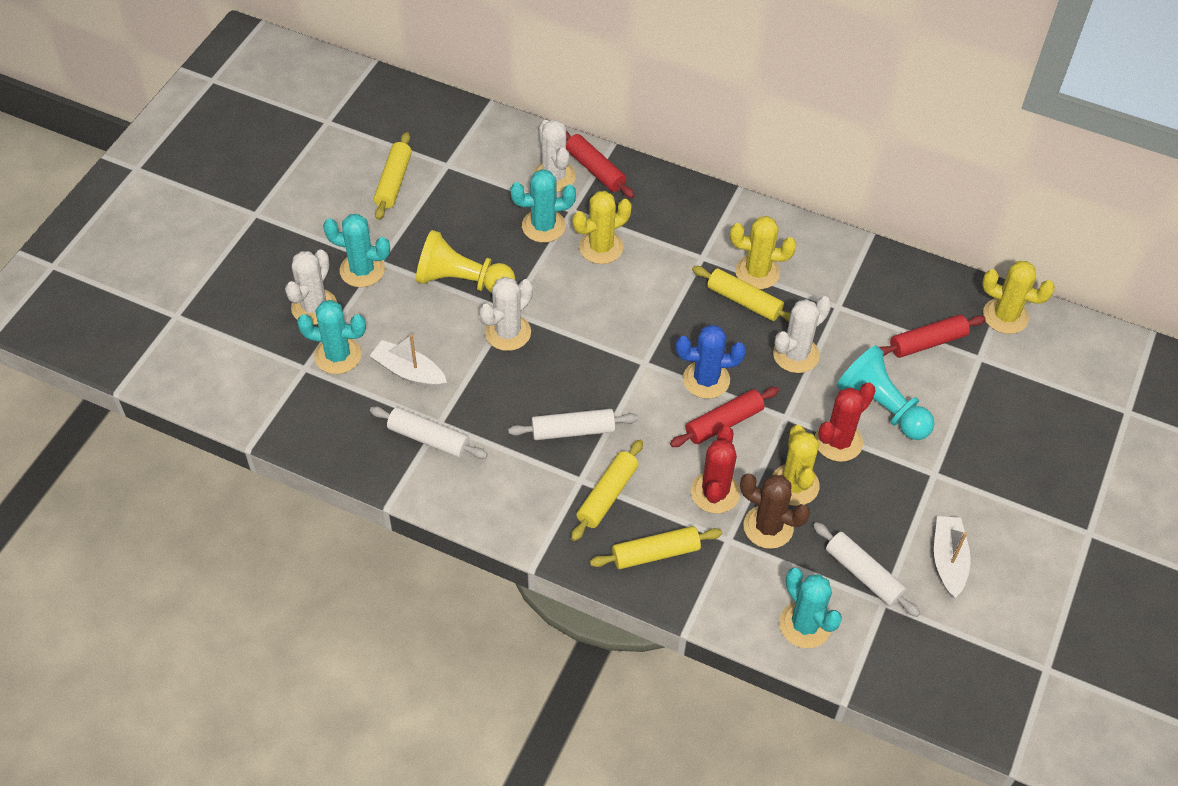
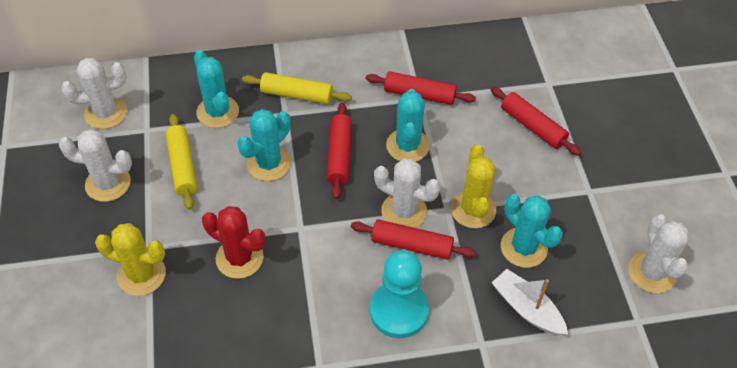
blue cactus: 1 -> 0
brown cactus: 1 -> 0
red cactus: 2 -> 1
red rolling pin: 3 -> 4
white boat: 2 -> 1
white rolling pin: 3 -> 0
yellow cactus: 4 -> 2
yellow pawn: 1 -> 0
yellow rolling pin: 4 -> 2

